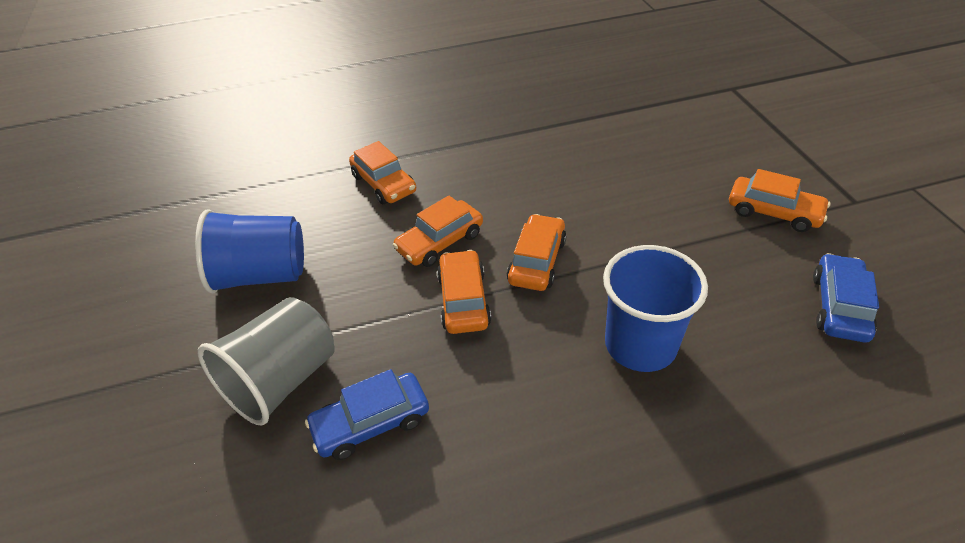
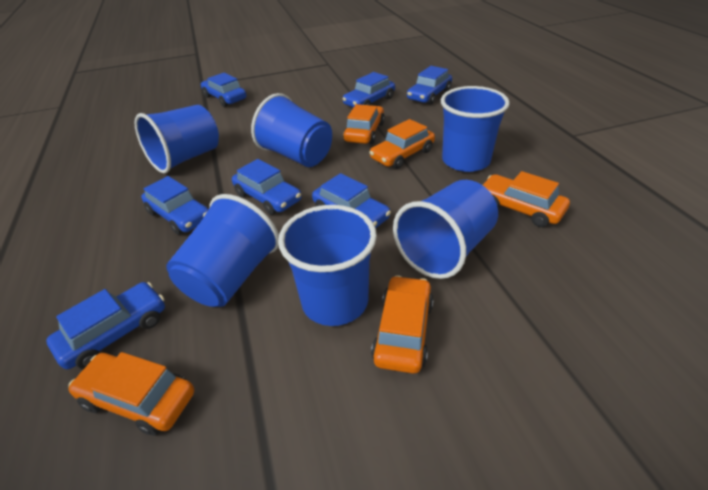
blue car: 2 -> 7
blue cup: 2 -> 6
grey cup: 1 -> 0

